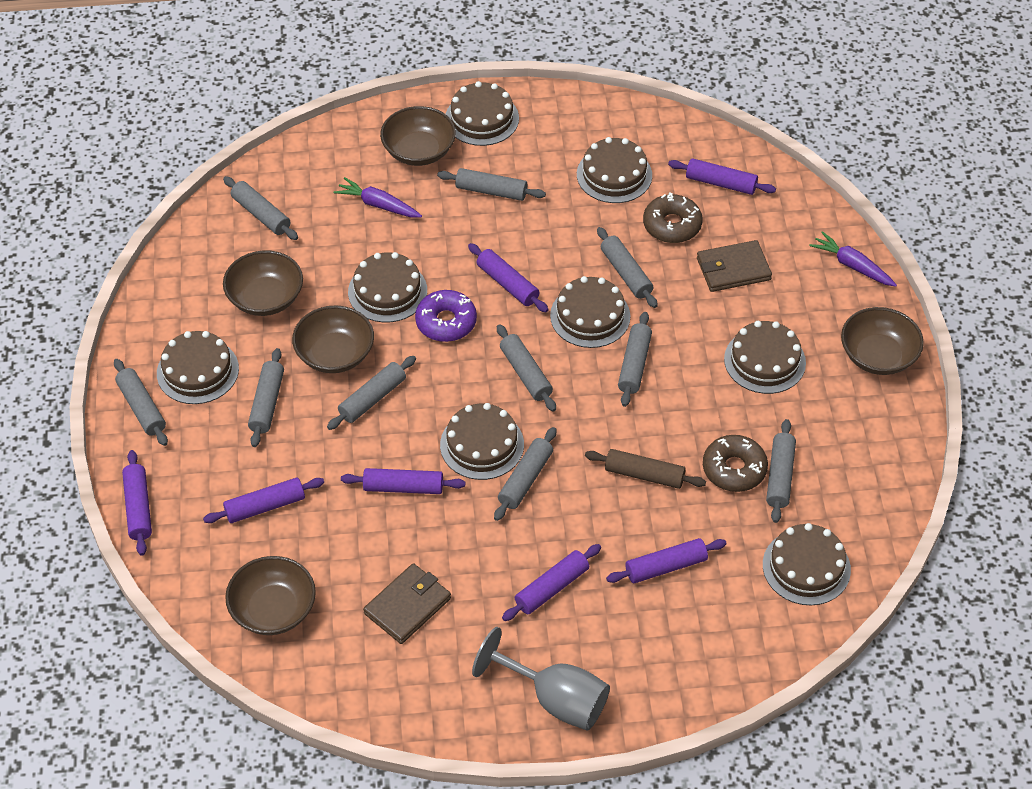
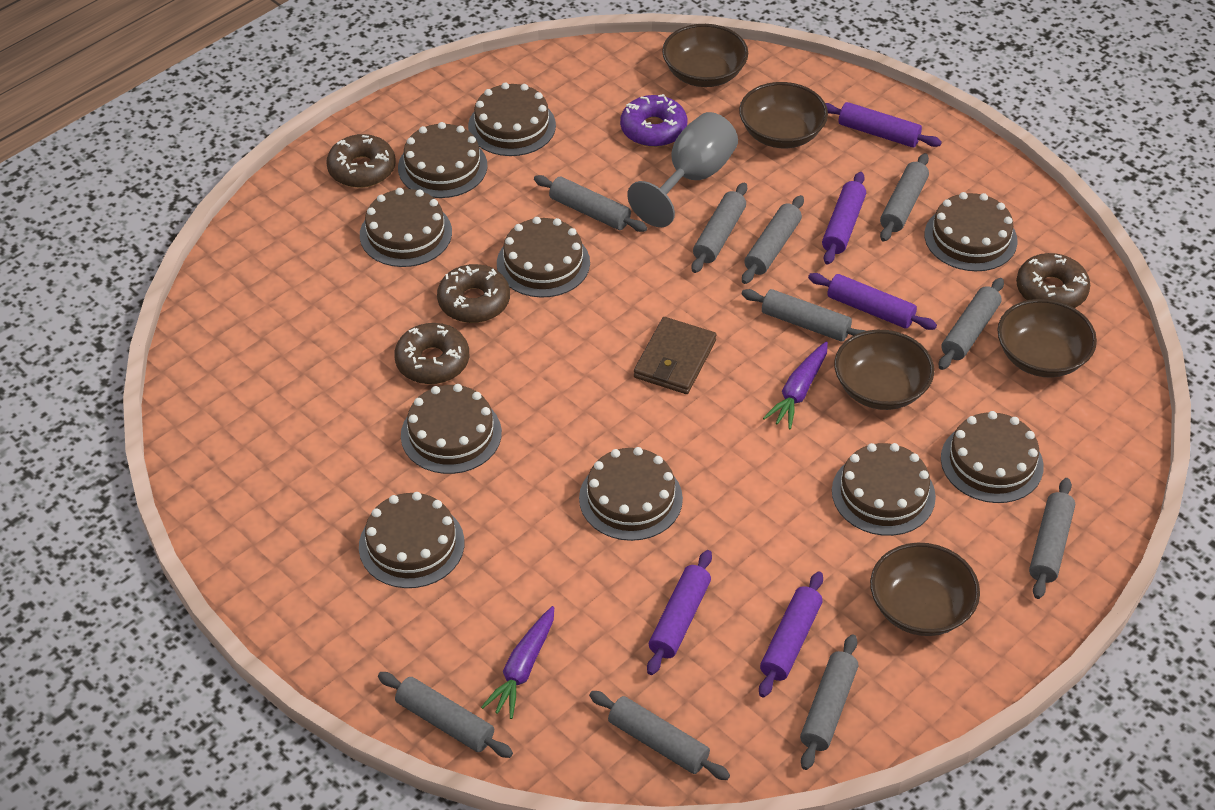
brown cake: 8 -> 10
brown donut: 2 -> 4
brown rolling pin: 1 -> 0
brown wallet: 2 -> 1
purple rolling pin: 7 -> 5

